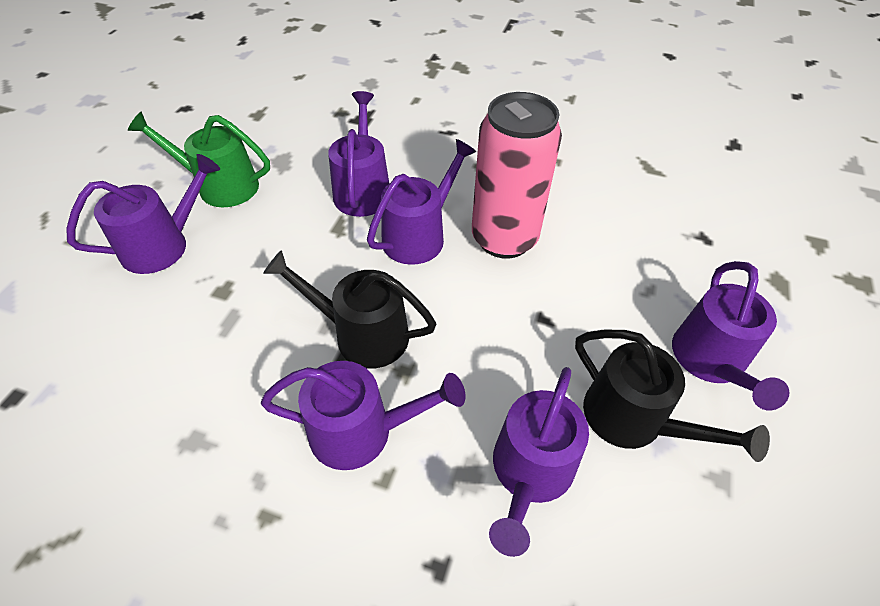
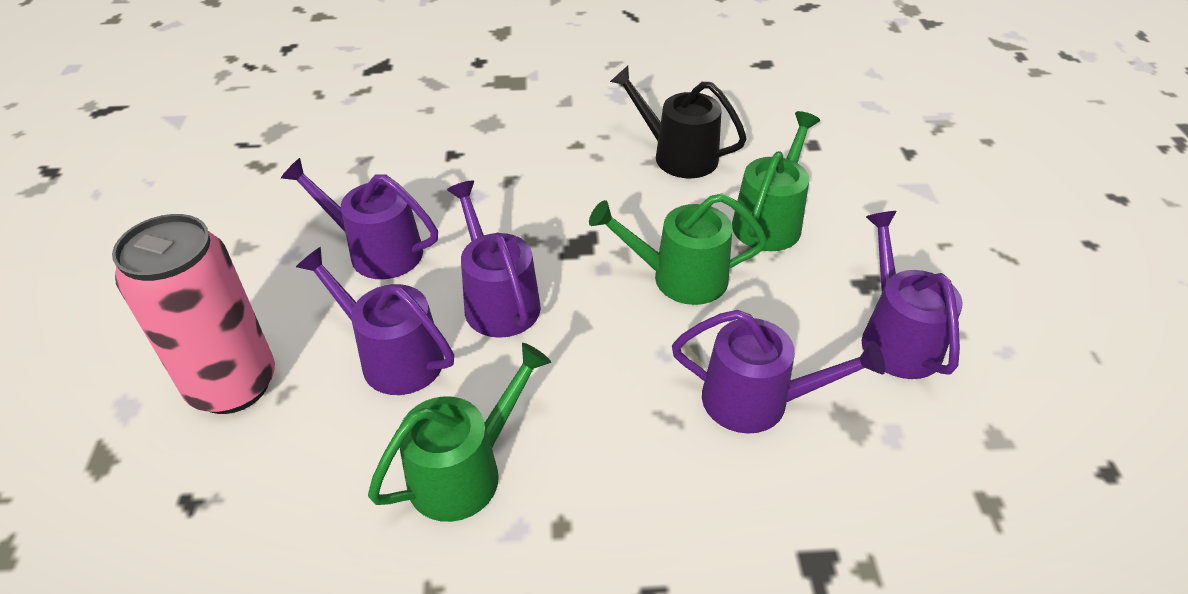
black watering can: 2 -> 1
green watering can: 1 -> 3
purple watering can: 6 -> 5

